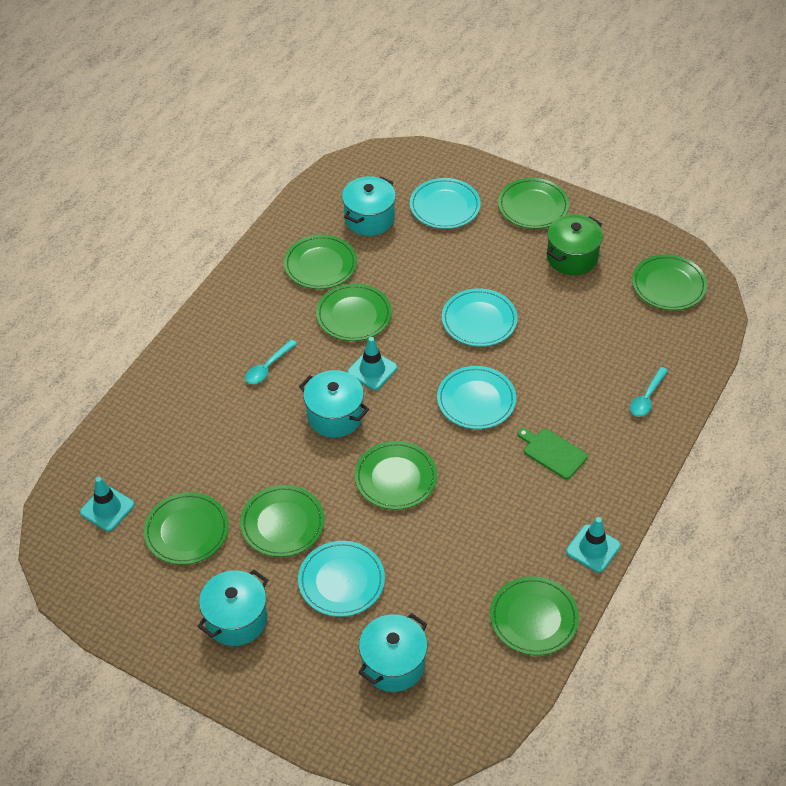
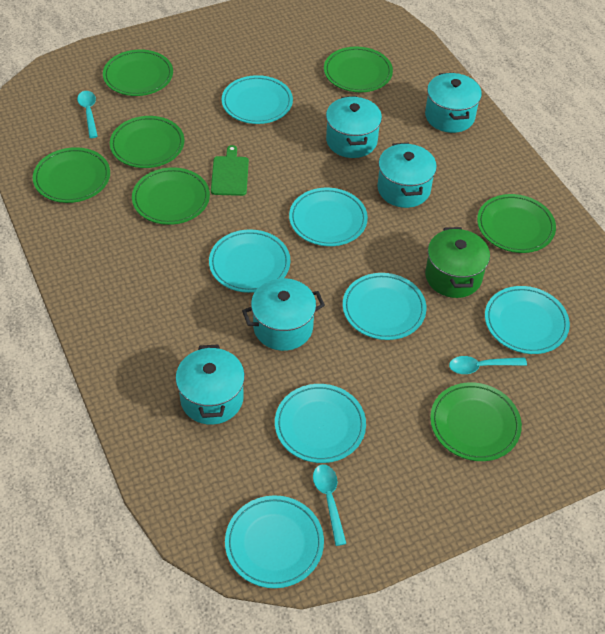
green plate: 8 -> 7
turquoise plate: 4 -> 7
turquoise pot: 4 -> 5
turquoise spoon: 2 -> 3
turquoise traffic cone: 3 -> 0

